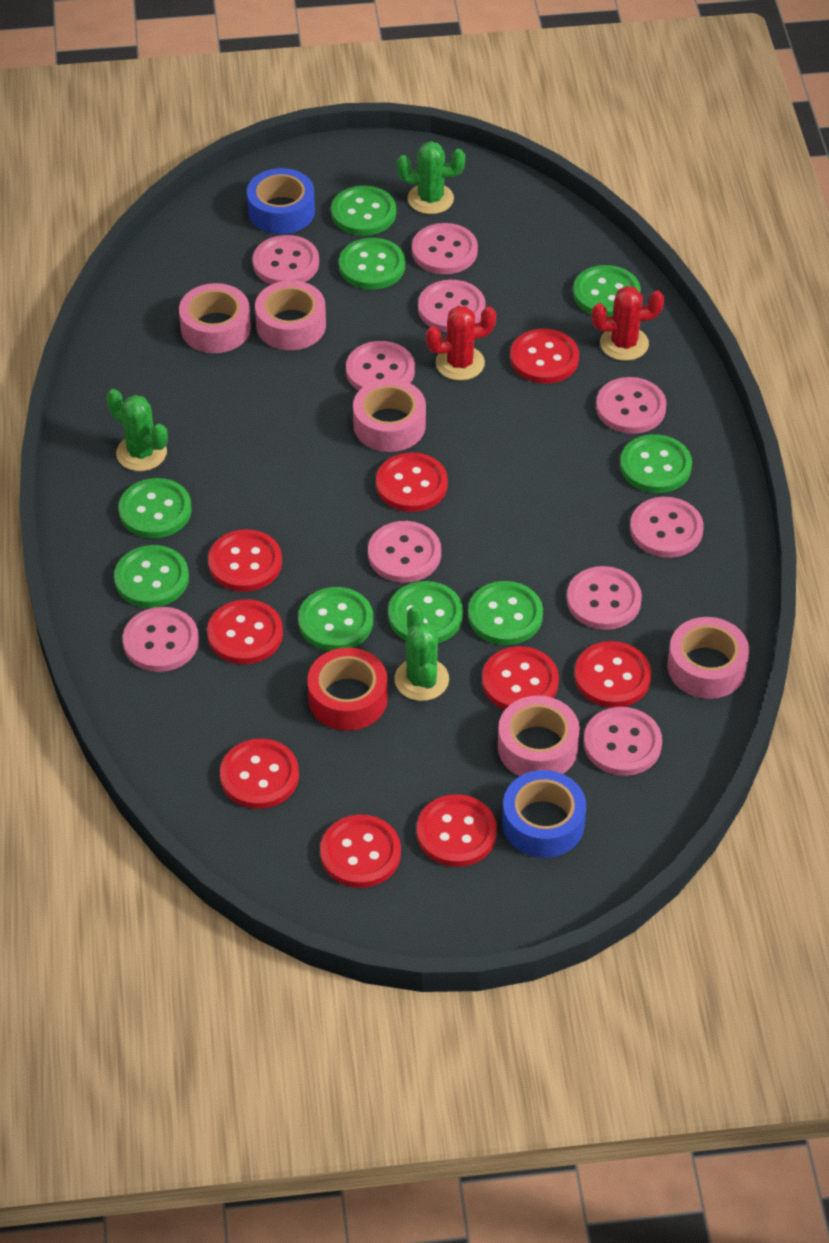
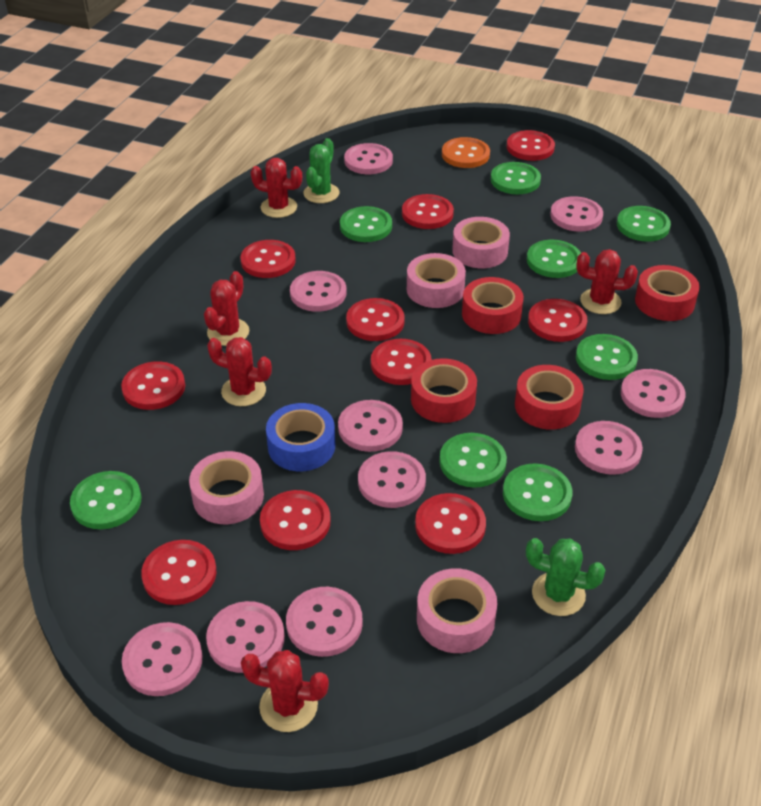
blue tape: 2 -> 1
green button: 9 -> 8
green cactus: 3 -> 2
orange button: 0 -> 1
pink tape: 5 -> 4
red button: 9 -> 10
red cactus: 2 -> 5
red tape: 1 -> 4

